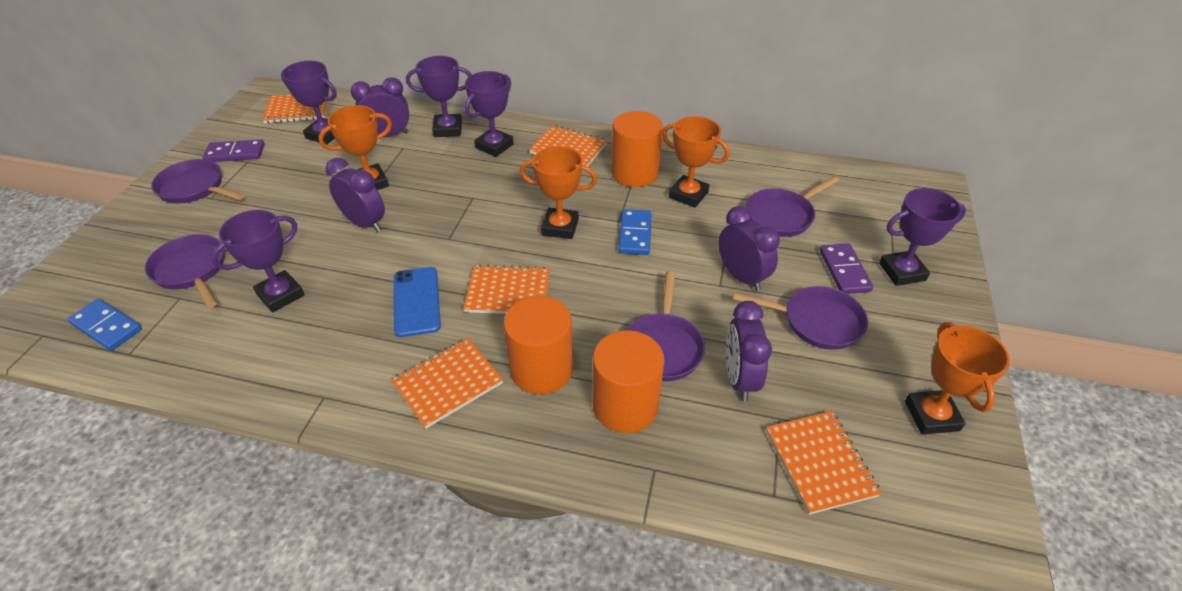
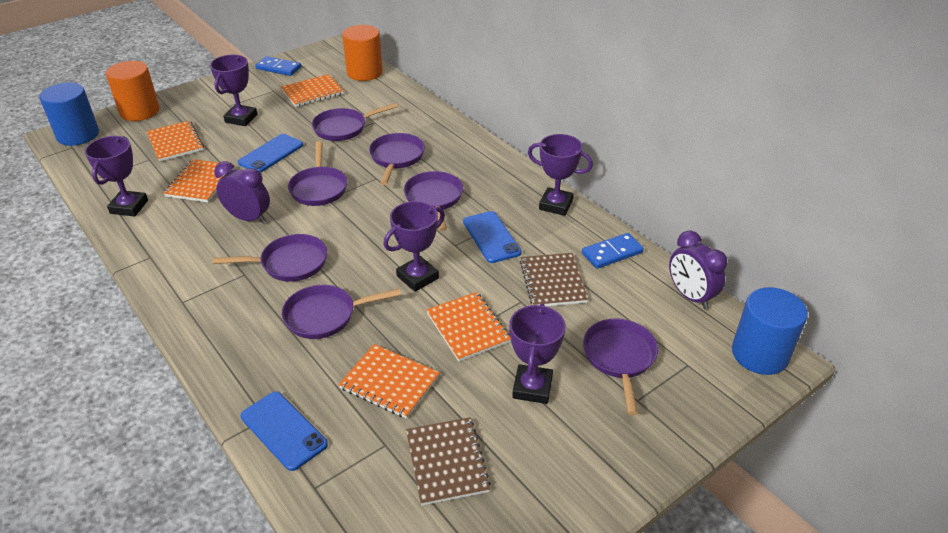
blue cylinder: 0 -> 2
blue phone: 1 -> 3
brown notebook: 0 -> 2
orange cylinder: 3 -> 2
orange trophy: 4 -> 0
purple clock: 4 -> 2
purple domino: 2 -> 0
purple pan: 5 -> 7

